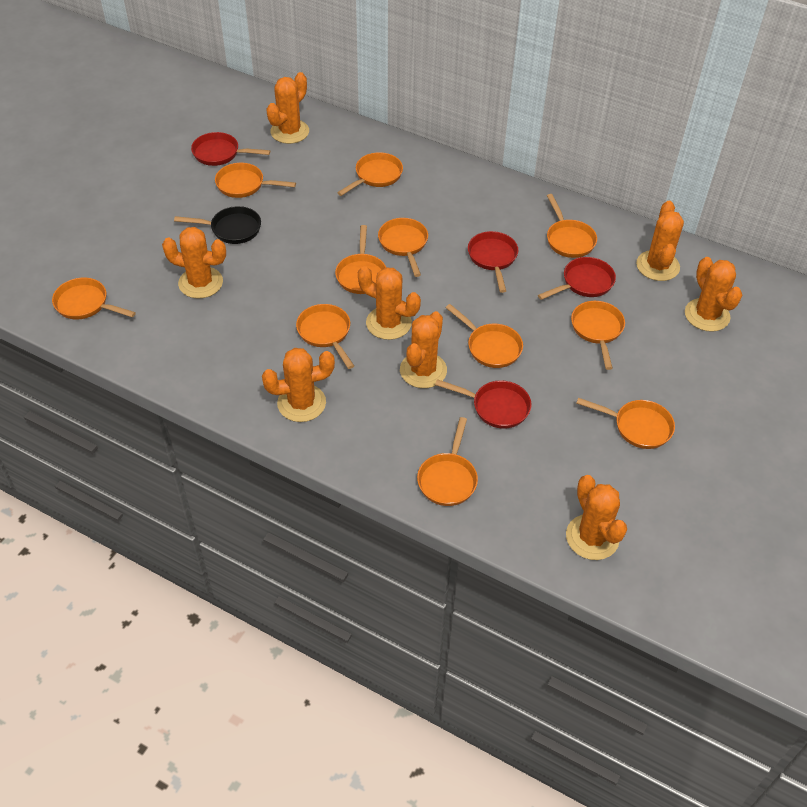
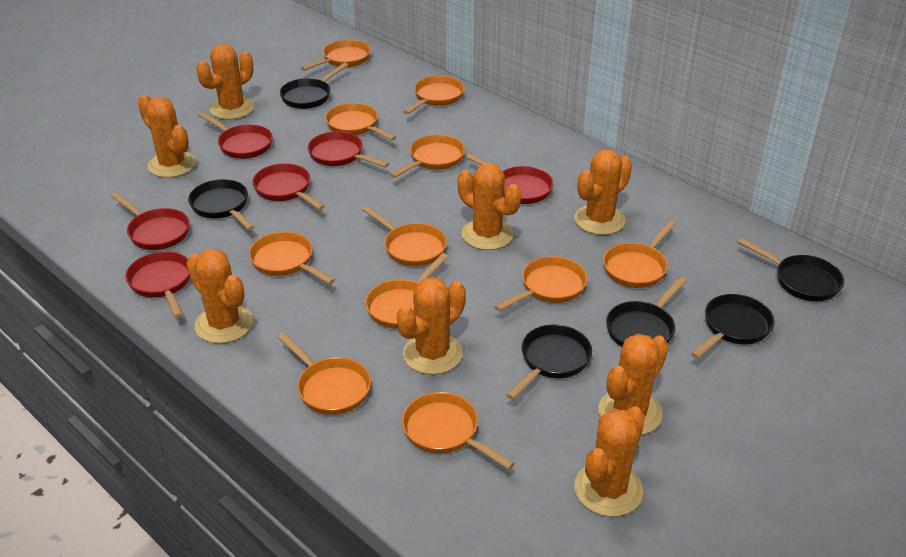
black pan: 1 -> 6
red pan: 4 -> 6

